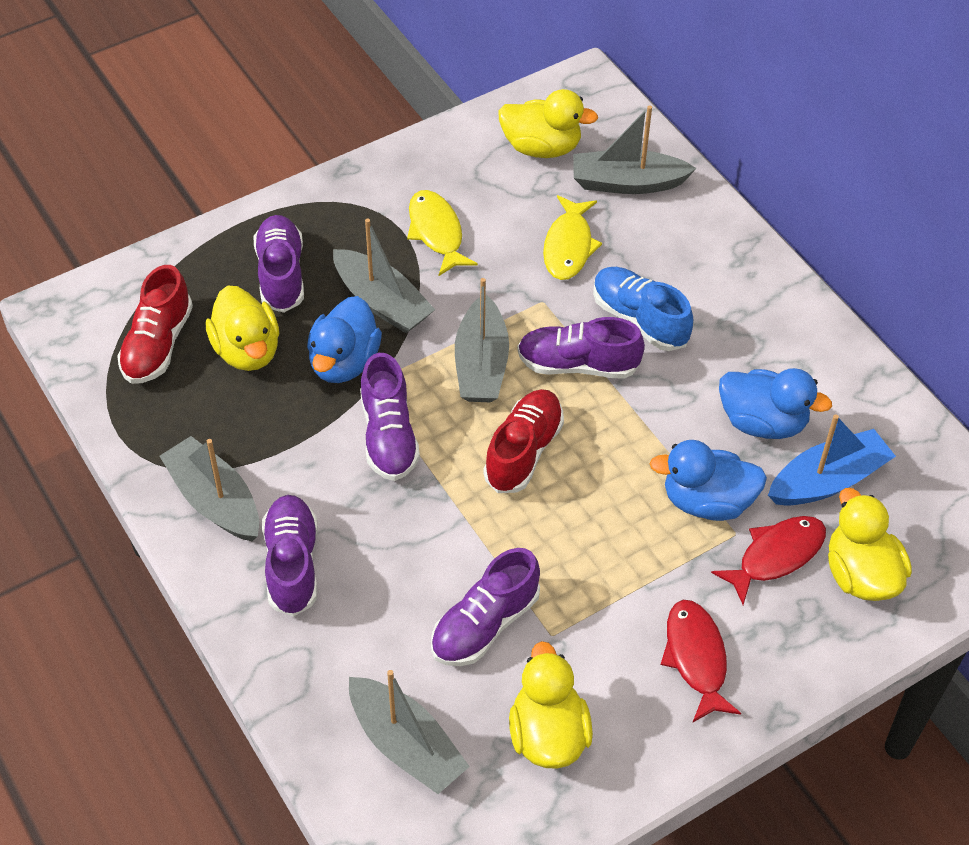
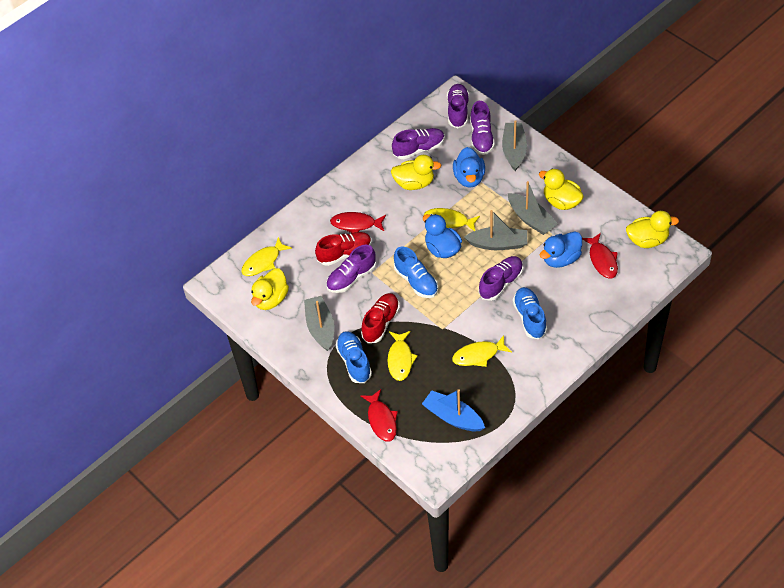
blue shoe: 1 -> 3
grey boat: 5 -> 4
red fish: 2 -> 3
yellow fish: 2 -> 4

